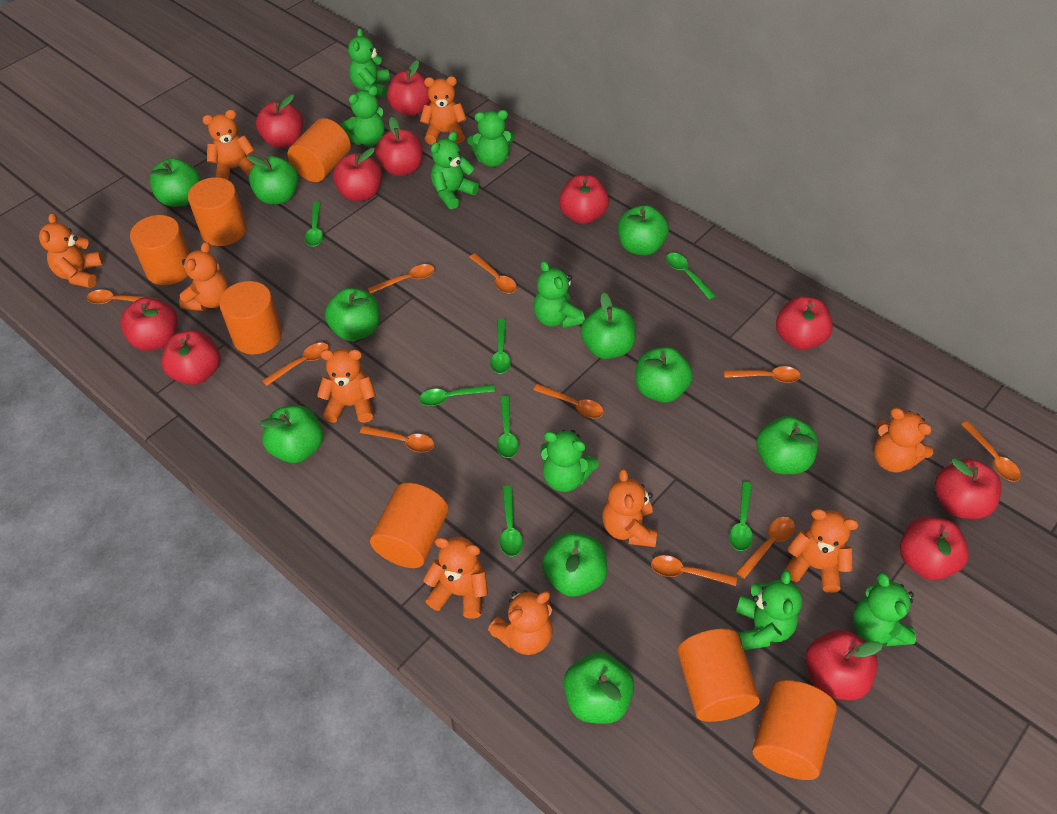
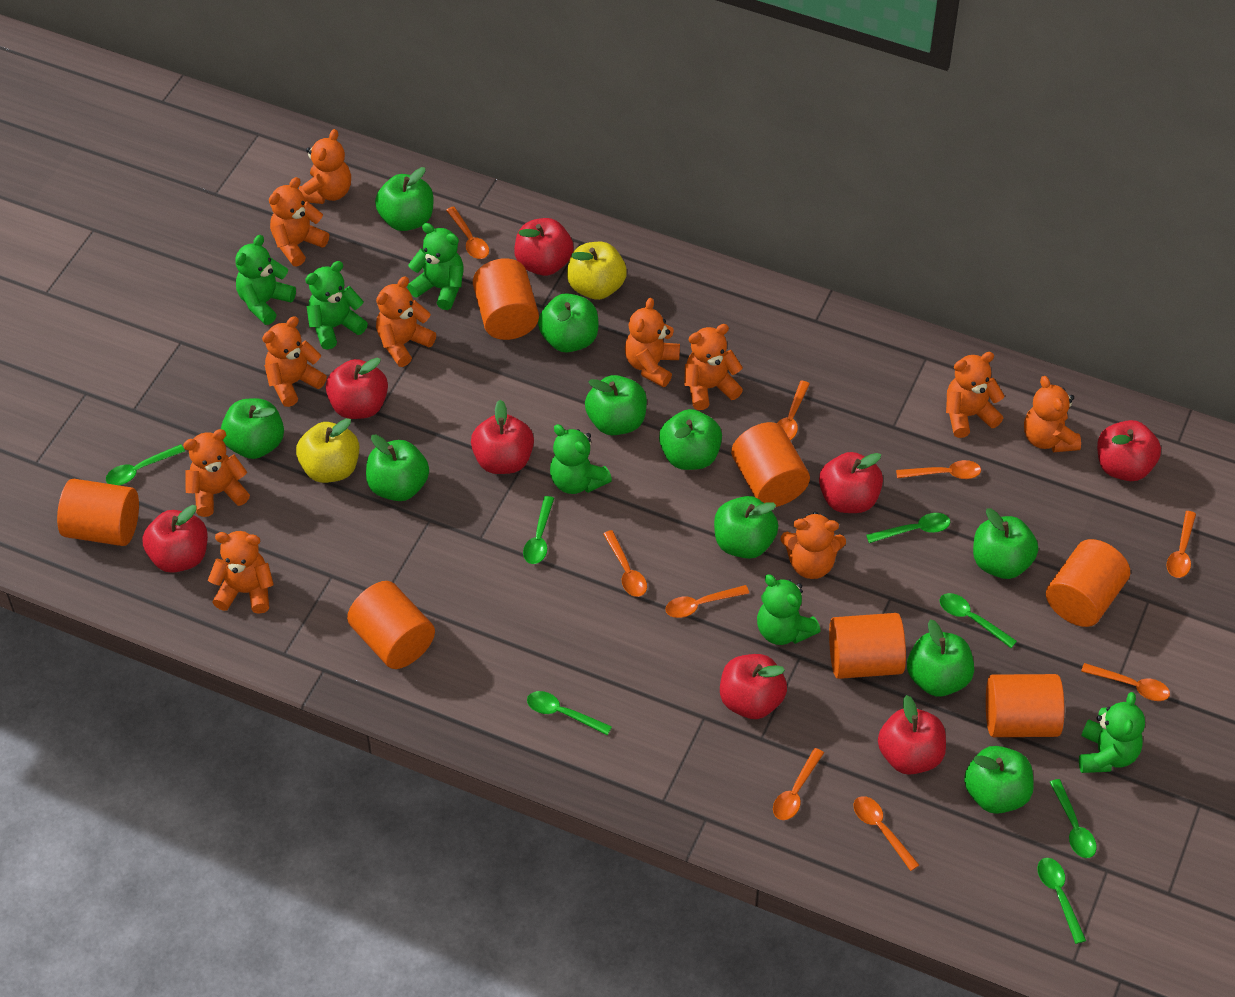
green teddy bear: 8 -> 6
orange spoon: 10 -> 9
orange teddy bear: 10 -> 11
red apple: 11 -> 8
yellow apple: 0 -> 2

